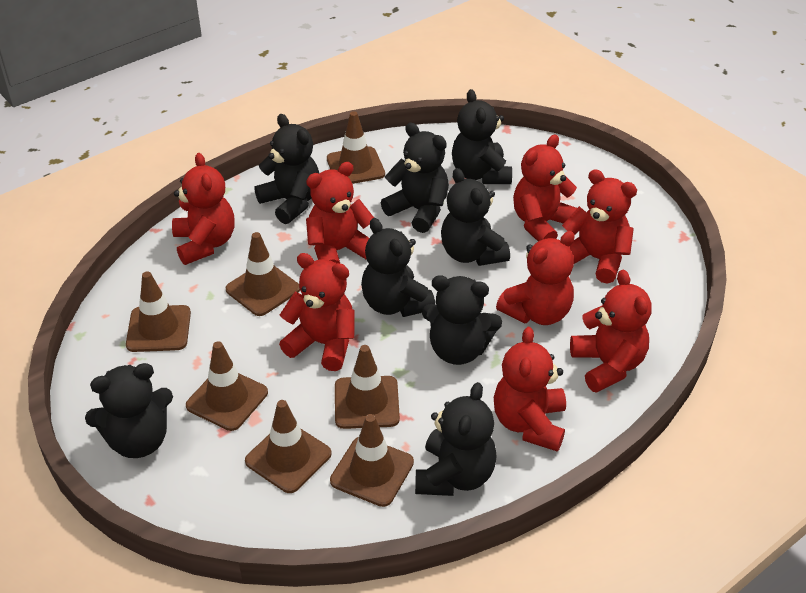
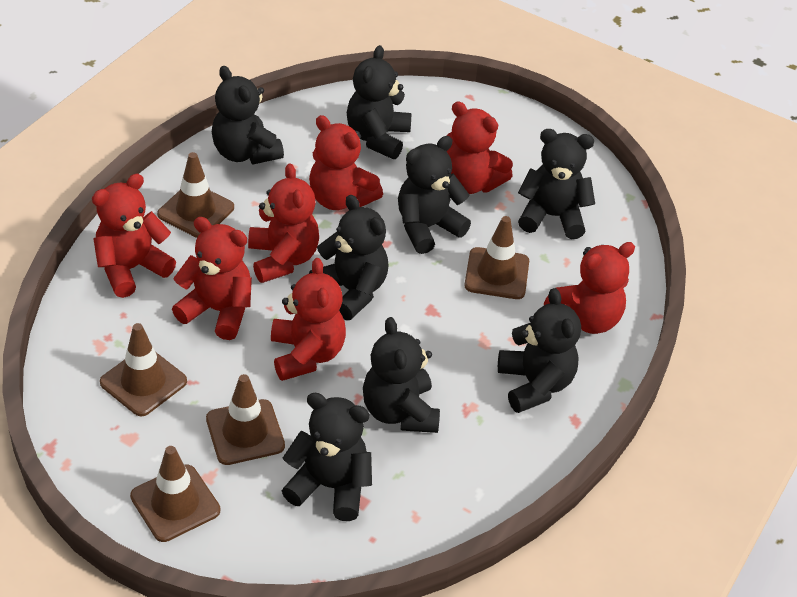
brown traffic cone: 7 -> 5
red teddy bear: 8 -> 7

